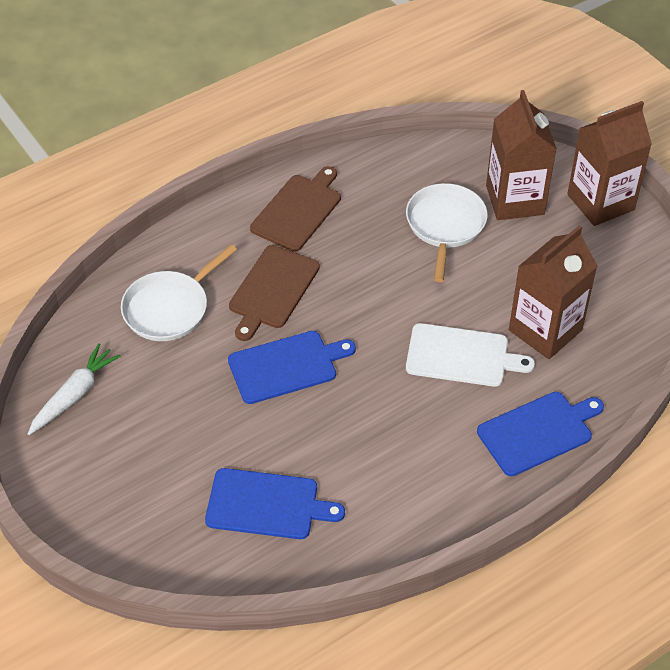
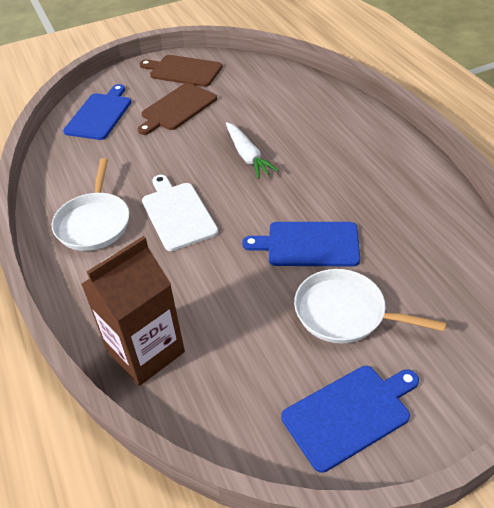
brown carton: 3 -> 1

